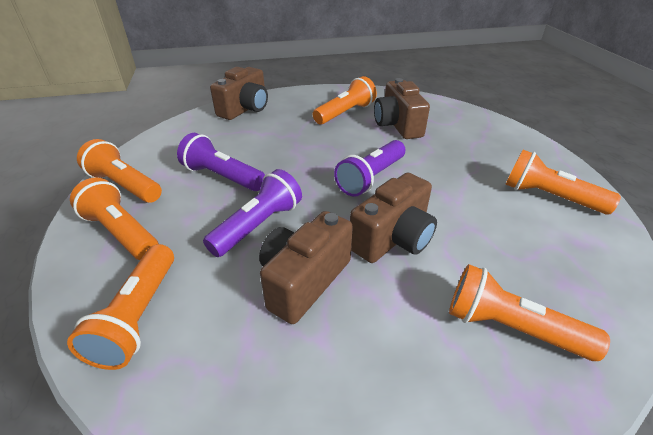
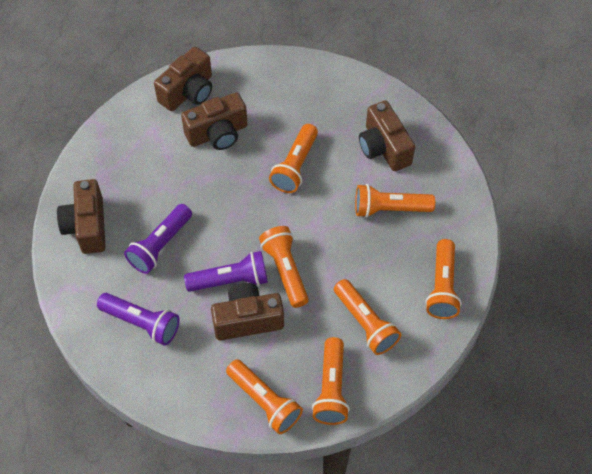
brown camera: 4 -> 5
orange flashlight: 6 -> 7

